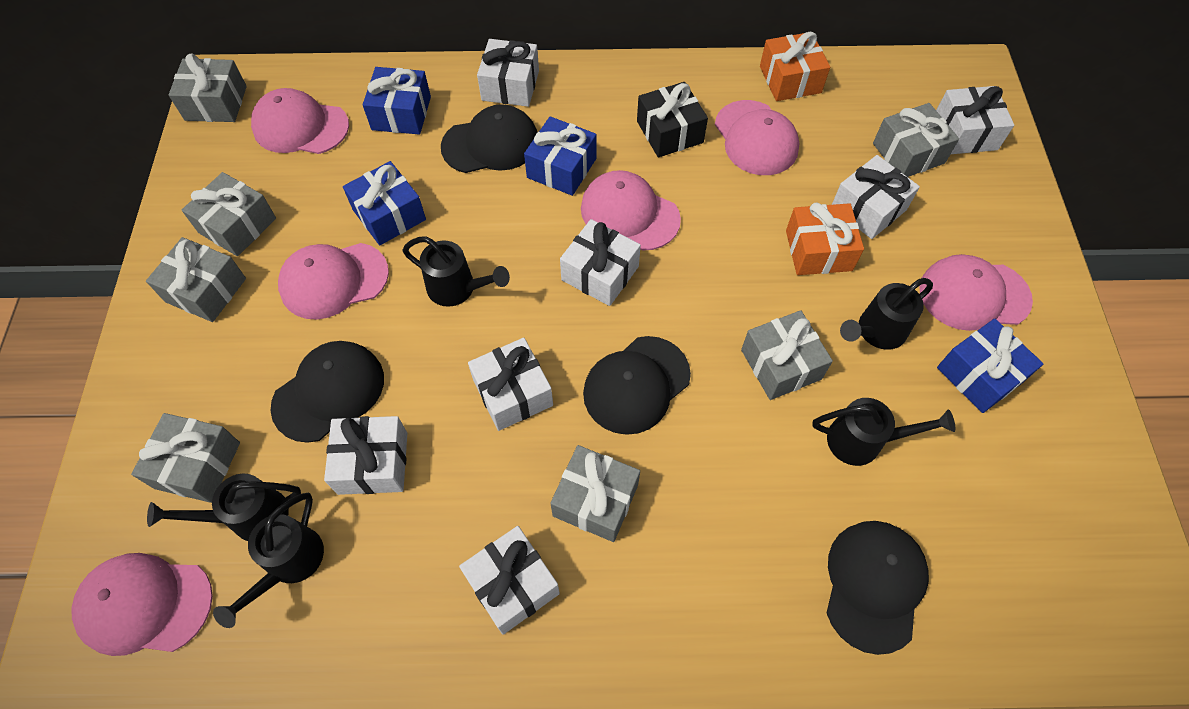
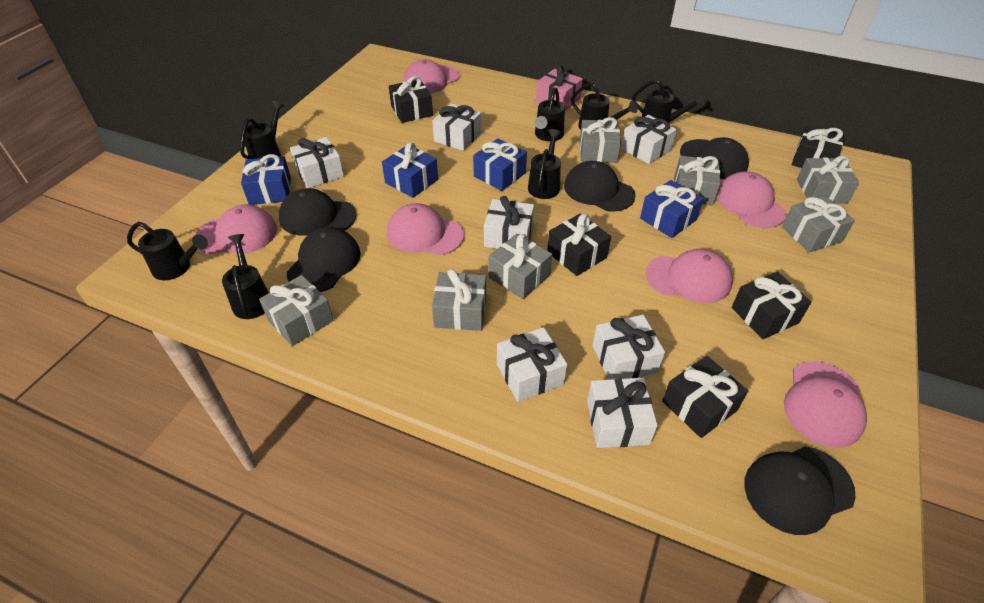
black cap: 4 -> 5
black gift: 1 -> 5
black watering can: 5 -> 7
orange gift: 2 -> 0
pink gift: 0 -> 1

